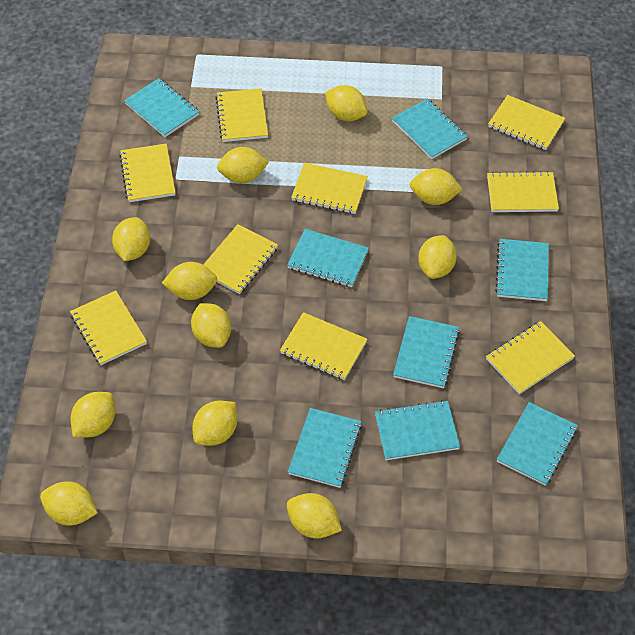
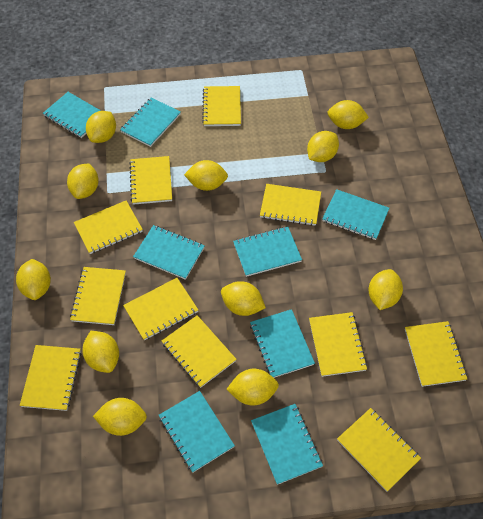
yellow notebook: 9 -> 11

